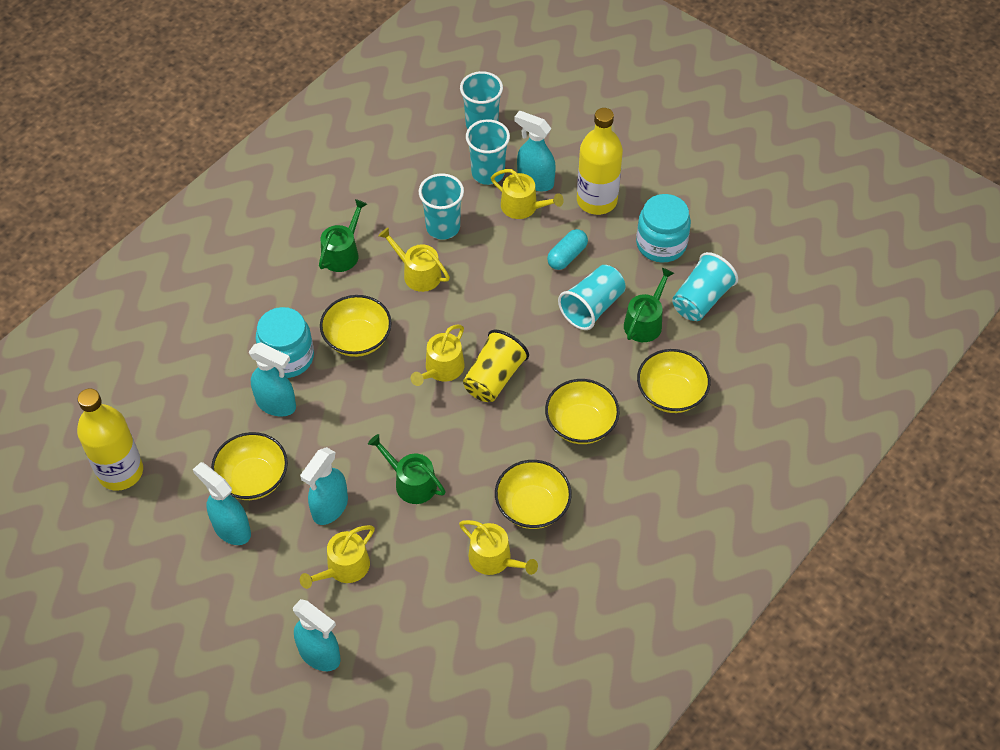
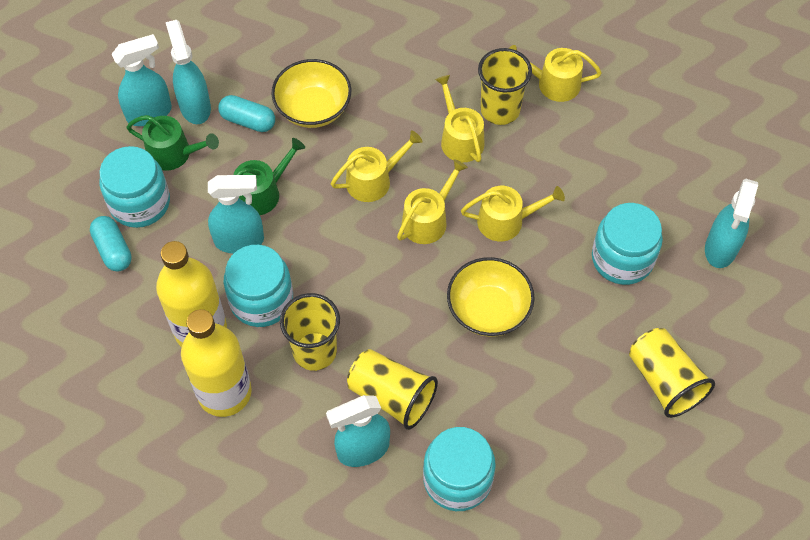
green watering can: 3 -> 2
turquoise capsule: 1 -> 2
turquoise cup: 5 -> 0
turquoise jar: 2 -> 4
yellow bowl: 5 -> 2
yellow cup: 1 -> 4

